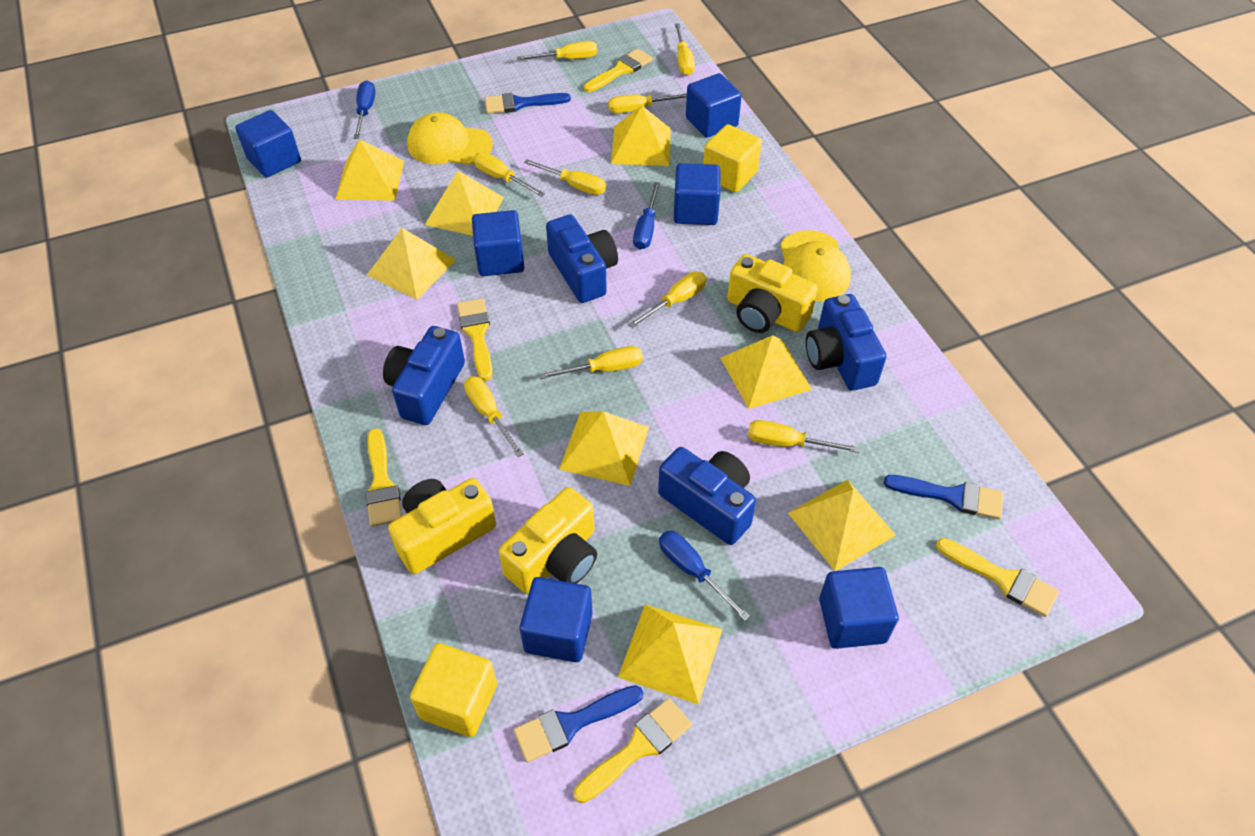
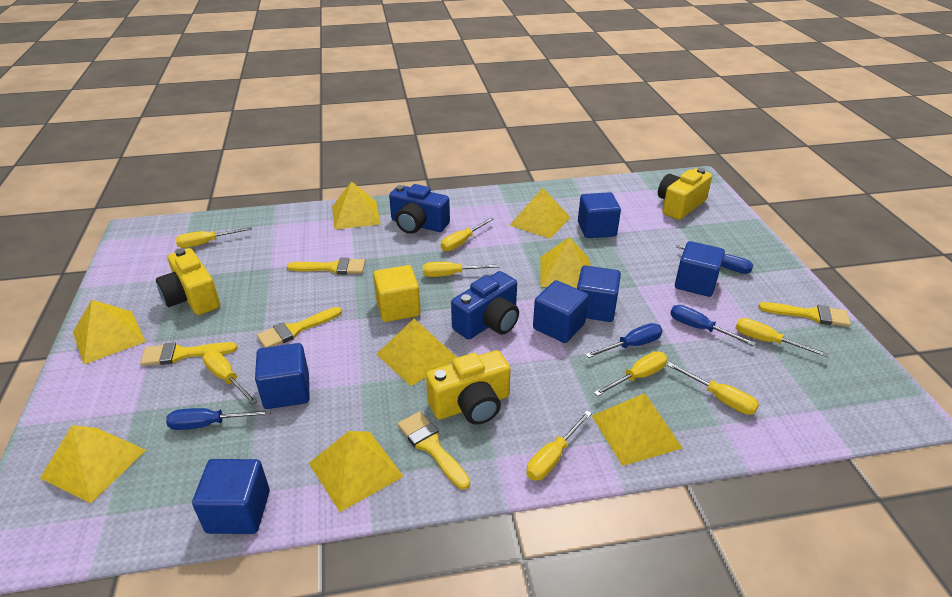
blue brush: 3 -> 0
blue camera: 4 -> 2
blue screwdriver: 3 -> 4
yellow cap: 2 -> 0
yellow cube: 2 -> 1
yellow screwdriver: 9 -> 8

